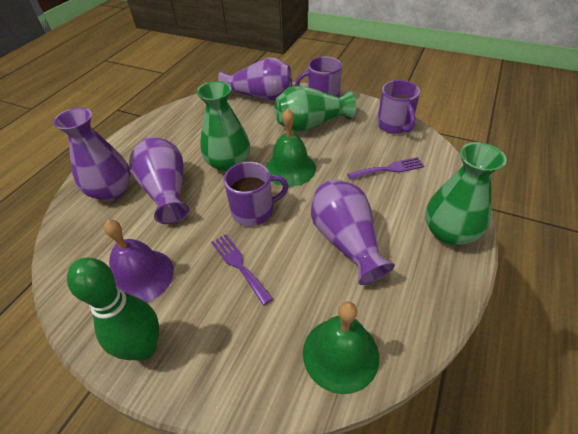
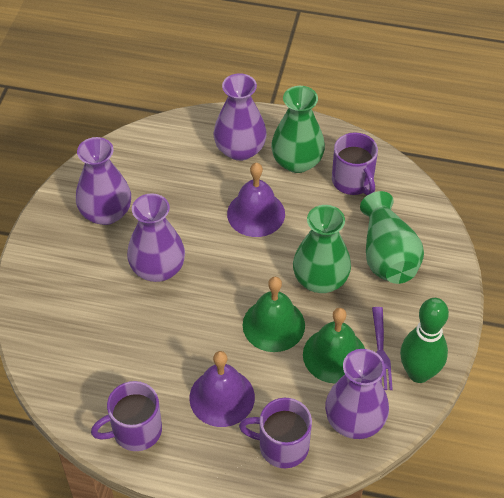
purple bell: 1 -> 2
purple fork: 2 -> 1

